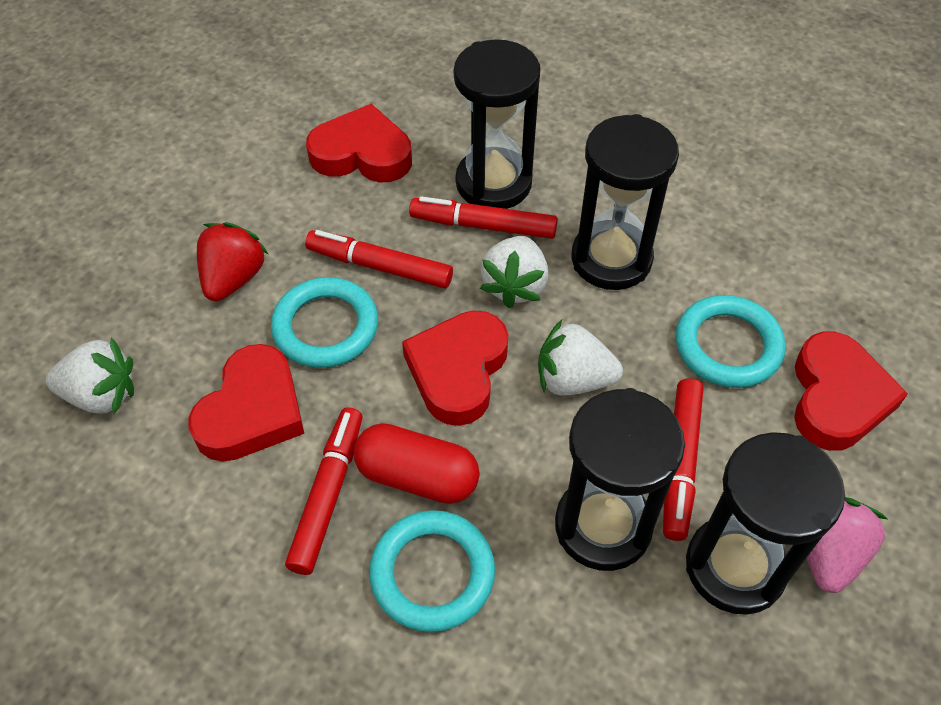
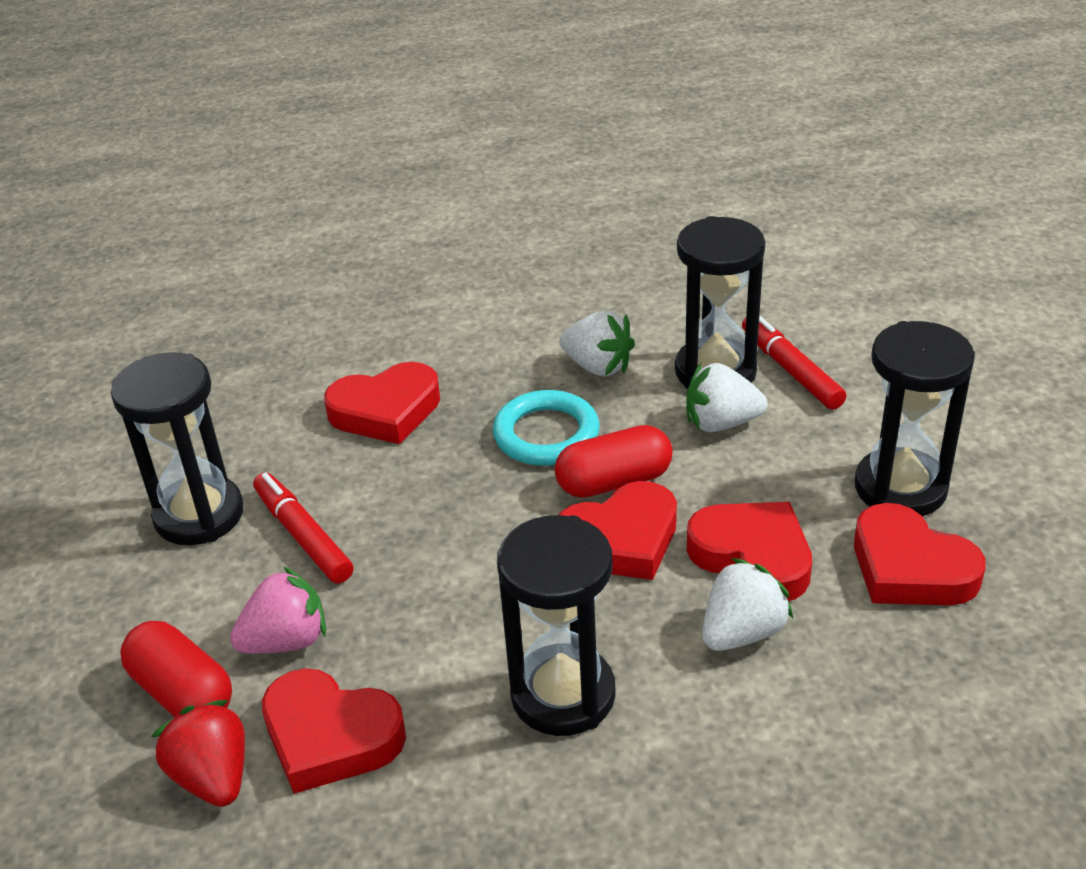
red capsule: 1 -> 2
red heart: 4 -> 5
red marker: 4 -> 2
turquoise ring: 3 -> 1

